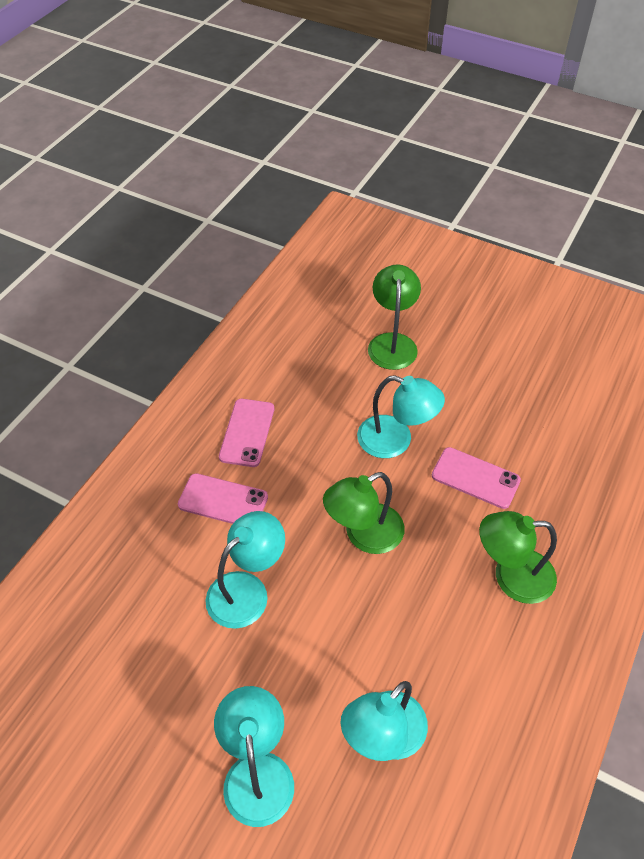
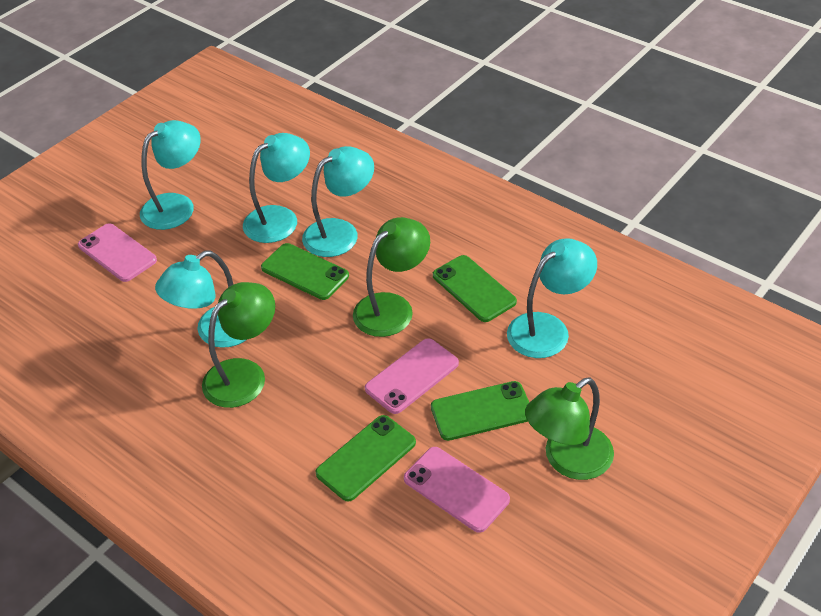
green phone: 0 -> 4
turquoise lamp: 4 -> 5

